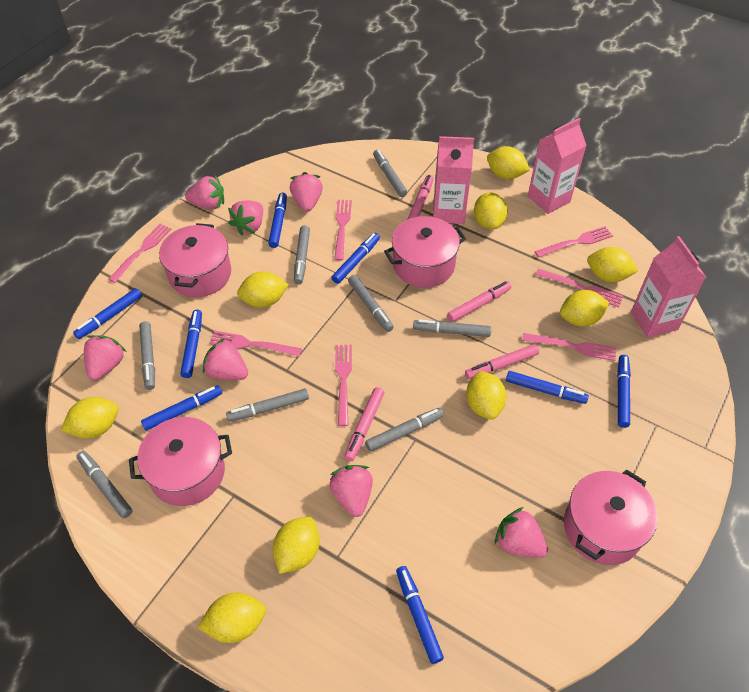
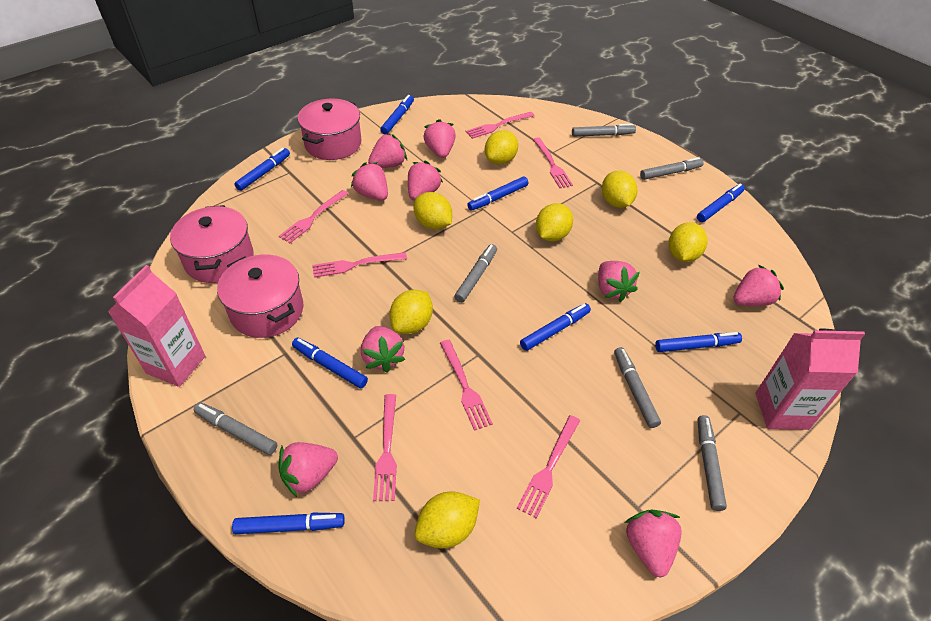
grey marker: 8 -> 6
pink carton: 3 -> 2
pink marker: 4 -> 0
pink pot: 4 -> 3
pink strawberry: 7 -> 9
yellow lemon: 9 -> 7

